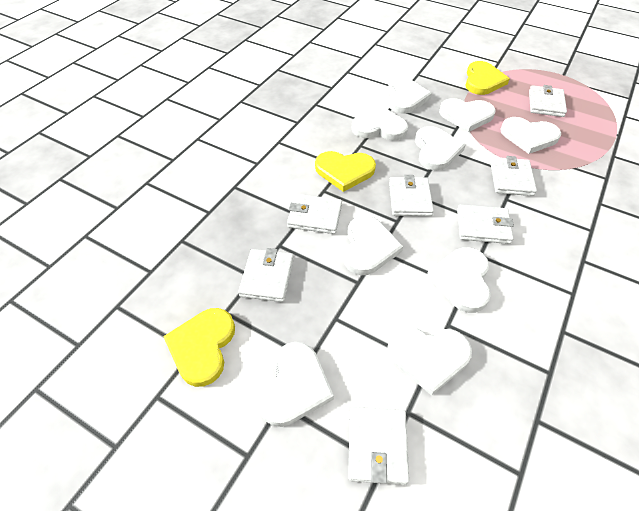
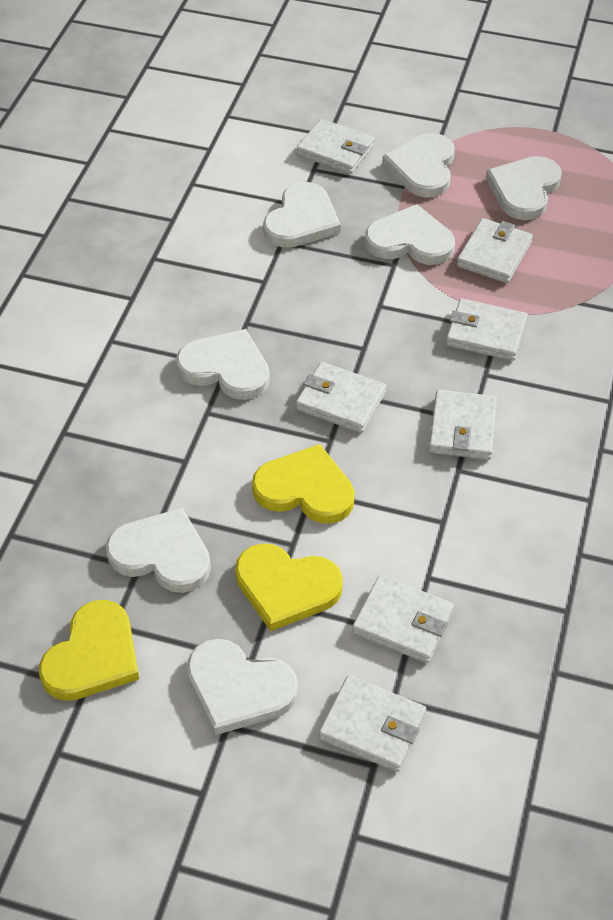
white heart: 9 -> 7

